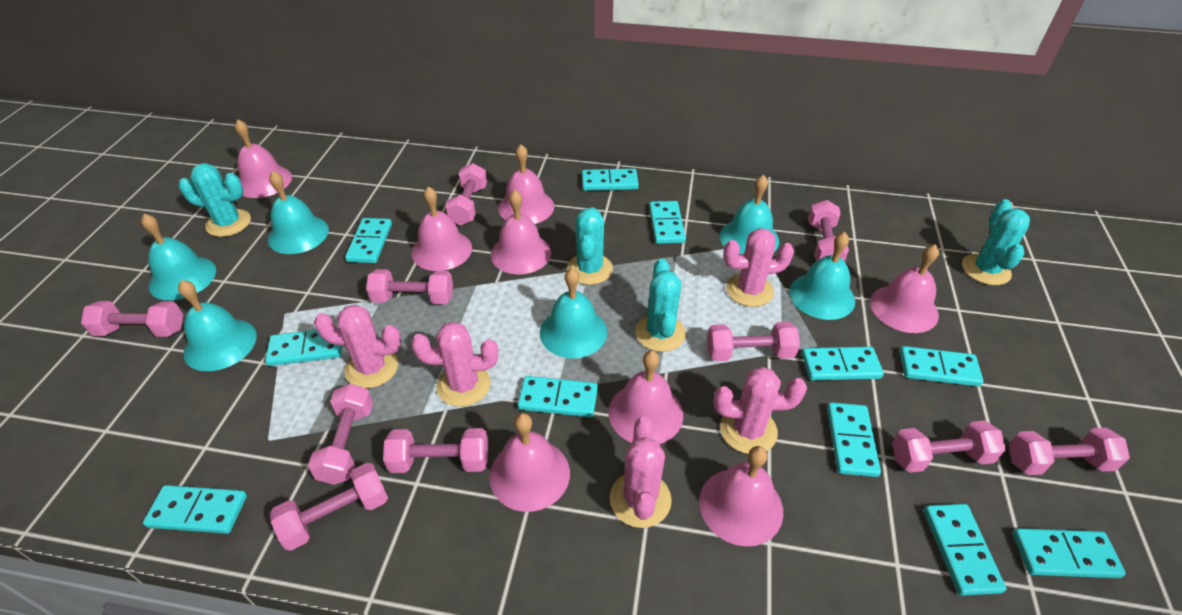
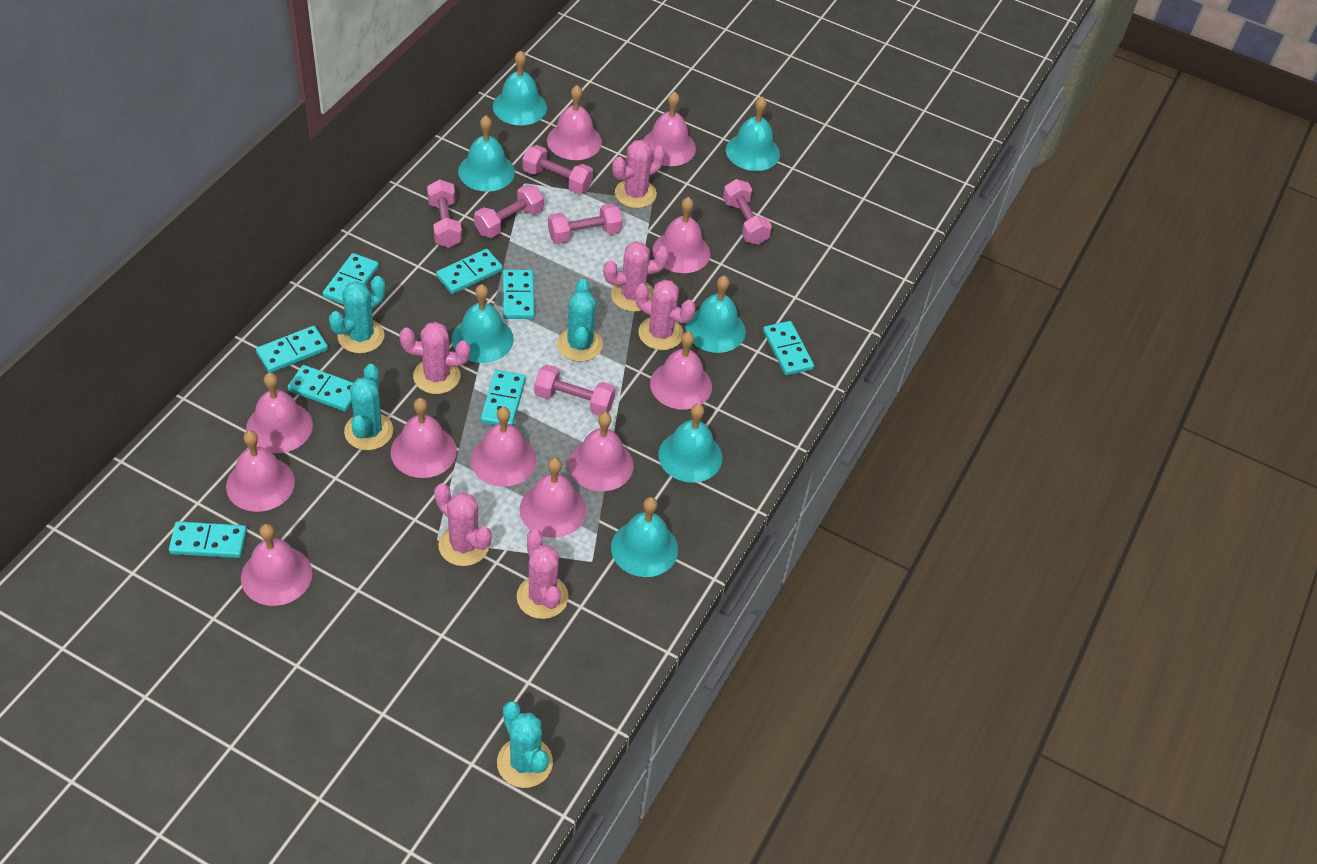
pink bell: 8 -> 11
pink cactus: 5 -> 6
pink dumbbell: 10 -> 6
turquoise bell: 6 -> 7
turquoise domino: 11 -> 8

